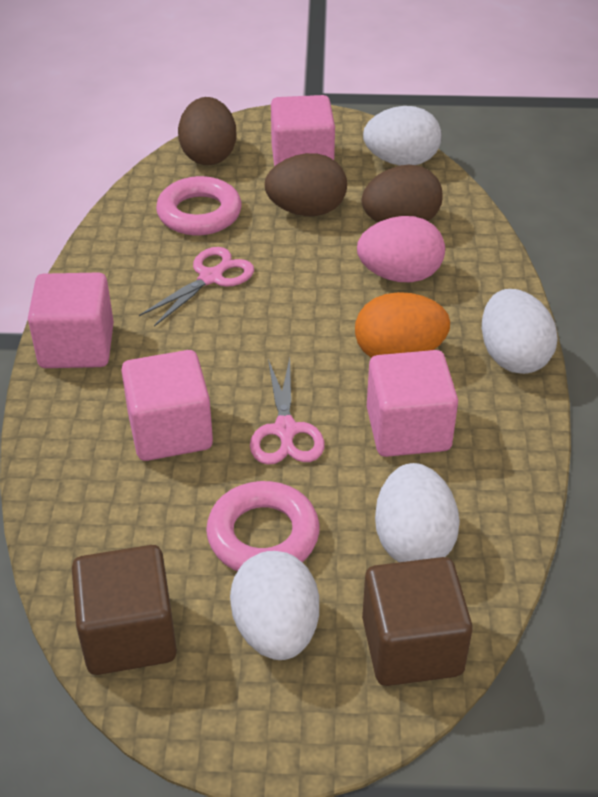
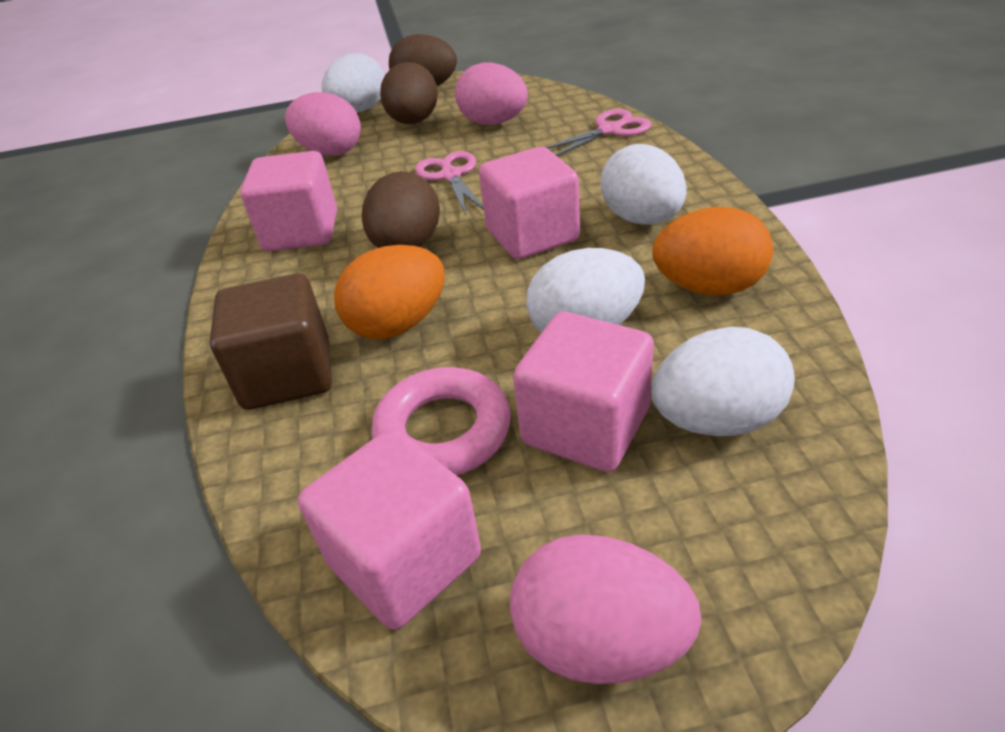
brown cube: 2 -> 1
orange egg: 1 -> 2
pink egg: 1 -> 3
pink ring: 2 -> 1

